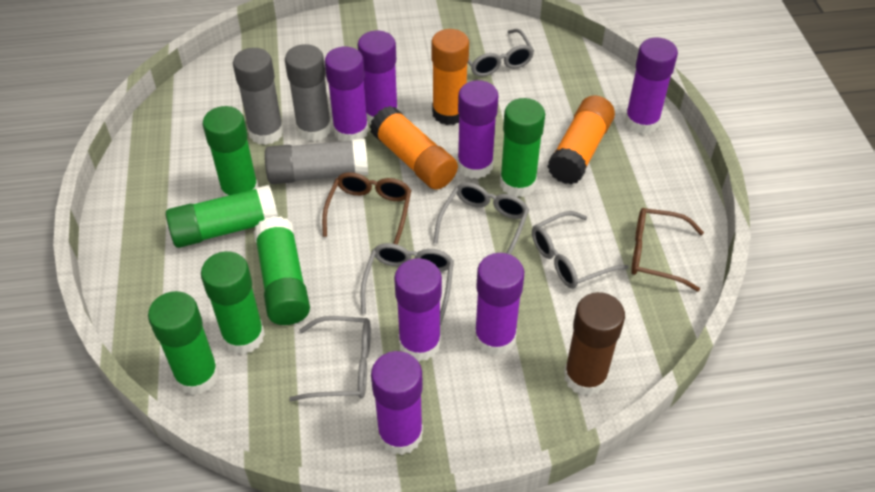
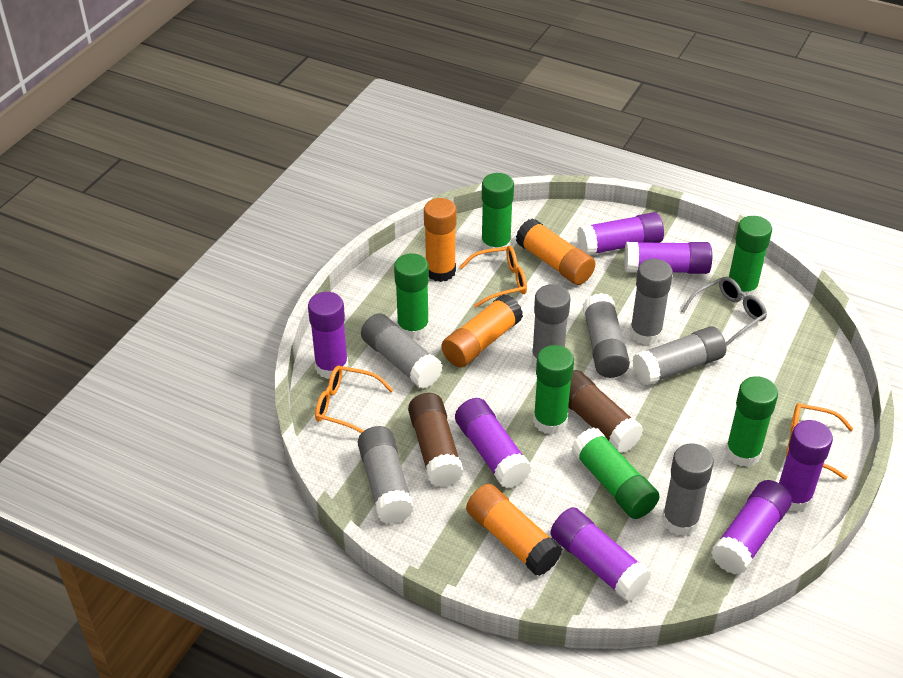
brown glasses: 2 -> 0
brown glue stick: 1 -> 2
grey glasses: 5 -> 1
grey glue stick: 3 -> 7
orange glasses: 0 -> 3
orange glue stick: 3 -> 4

